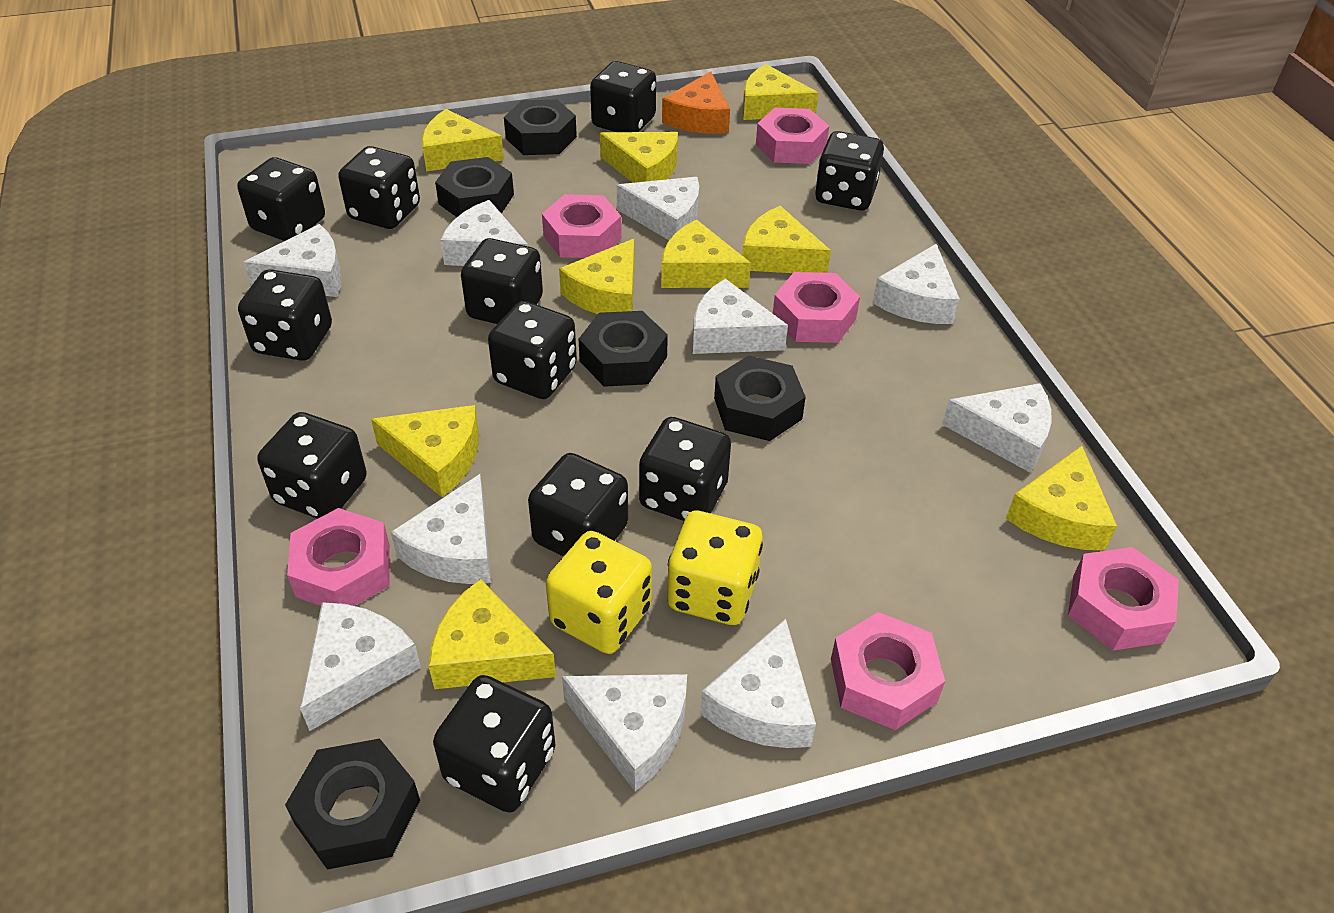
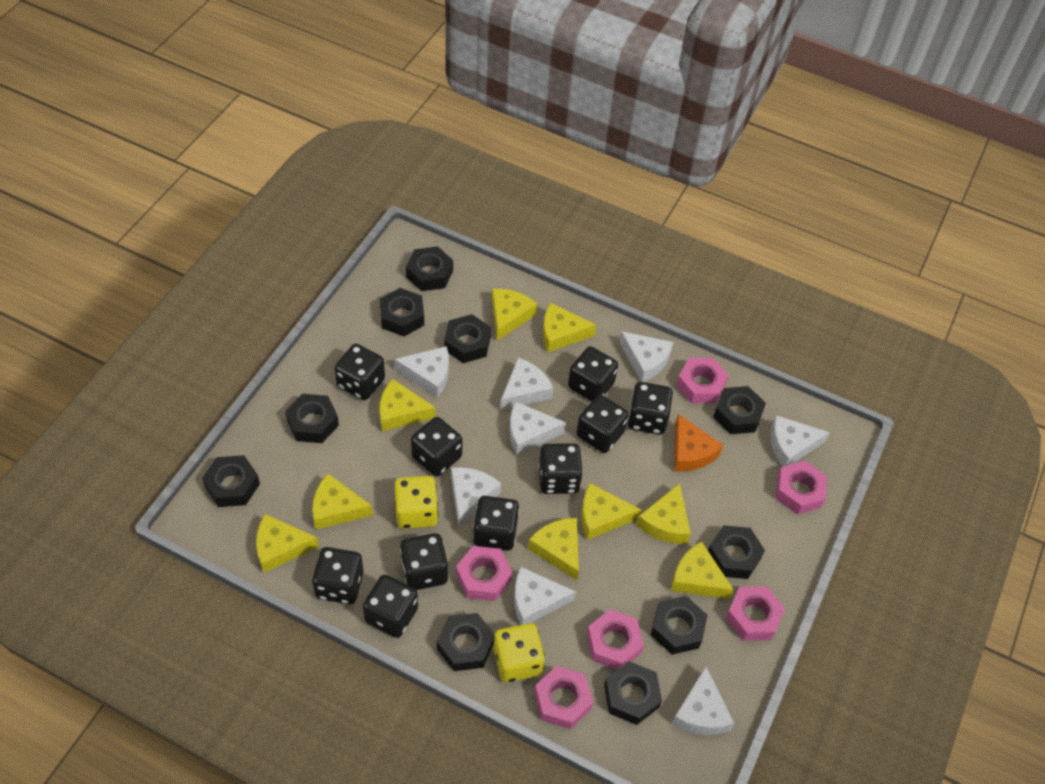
black dice: 11 -> 10
black nut: 5 -> 10
white cheese: 10 -> 8

